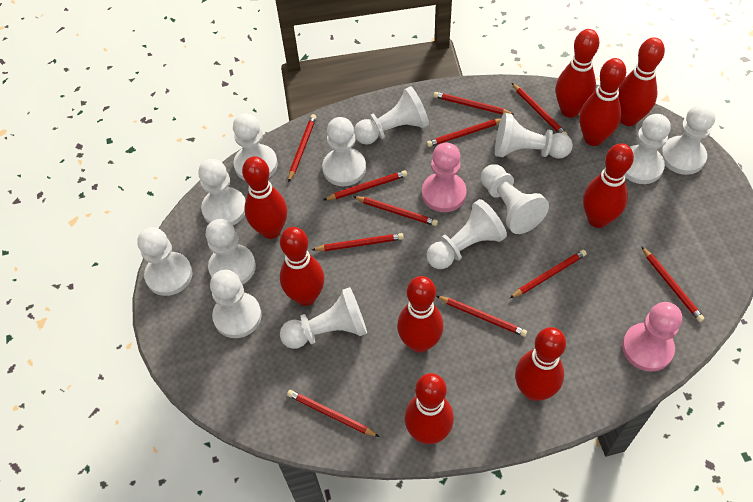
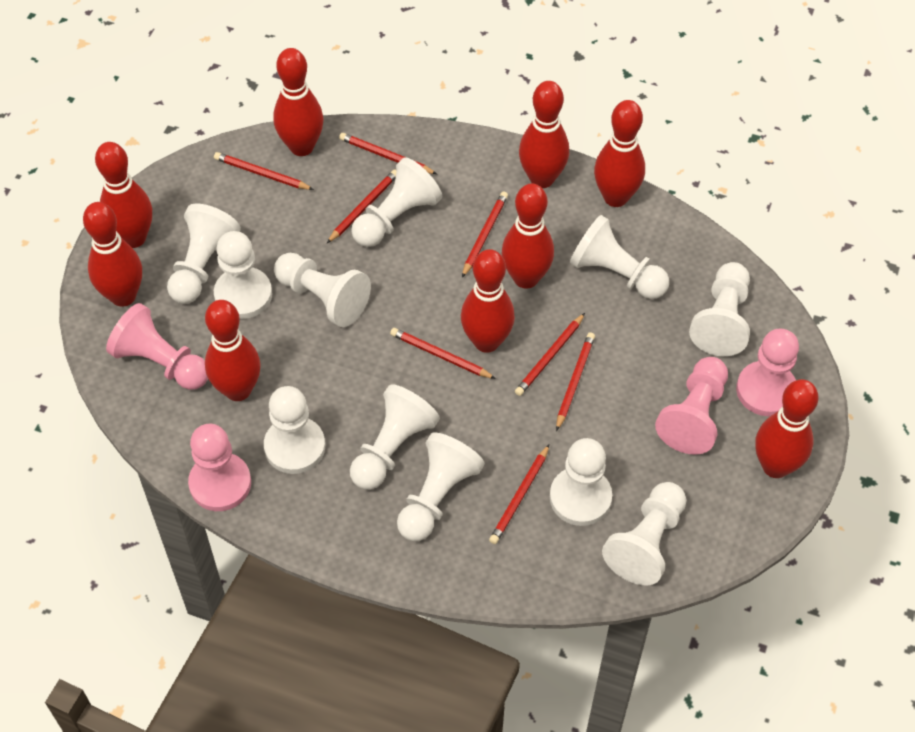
pink pawn: 2 -> 4
red pencil: 11 -> 8
white pawn: 13 -> 11

